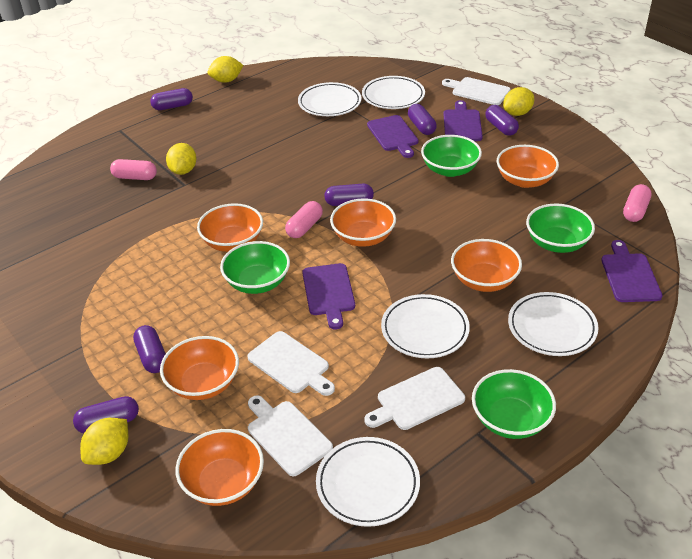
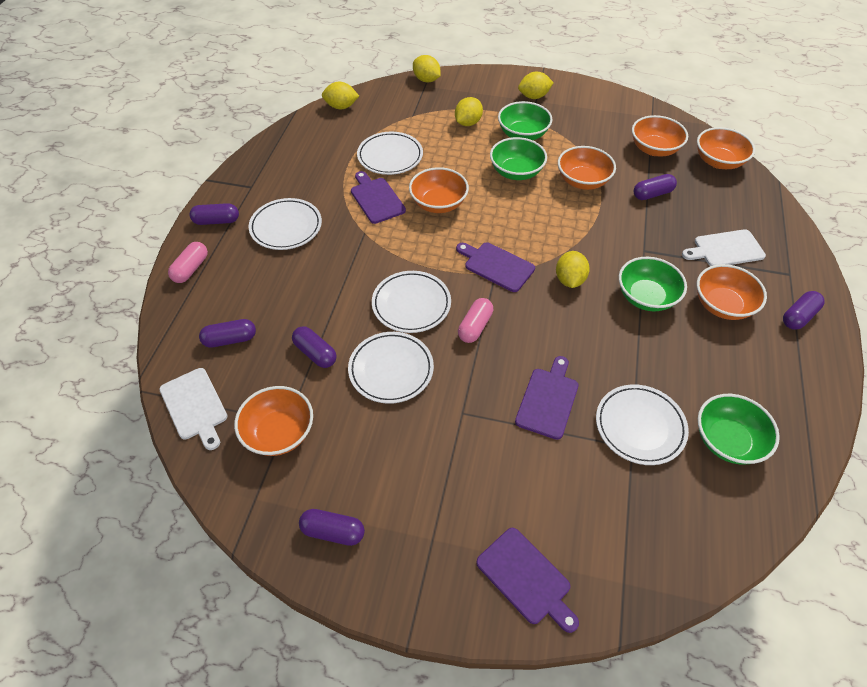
pink capsule: 3 -> 2
white cutting board: 4 -> 2
yellow lemon: 4 -> 5

